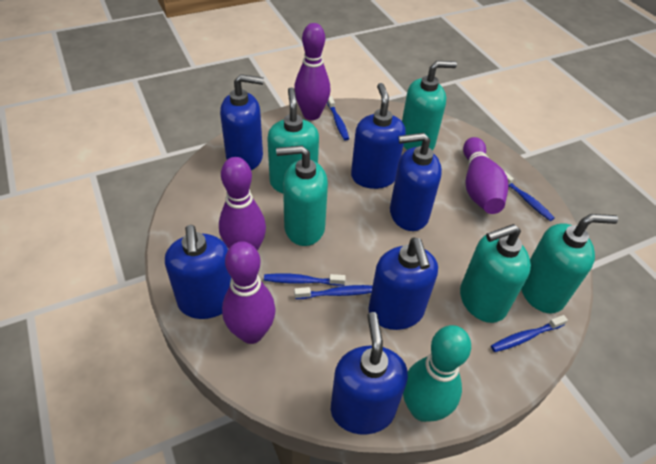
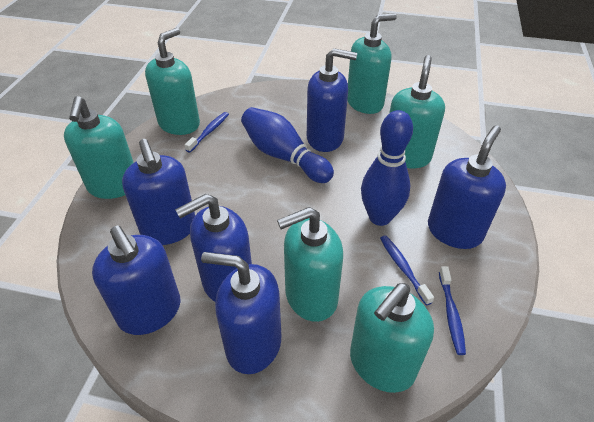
blue bowling pin: 0 -> 2
blue toothbrush: 5 -> 3
purple bowling pin: 4 -> 0
turquoise bowling pin: 1 -> 0
turquoise soap dispenser: 5 -> 6

